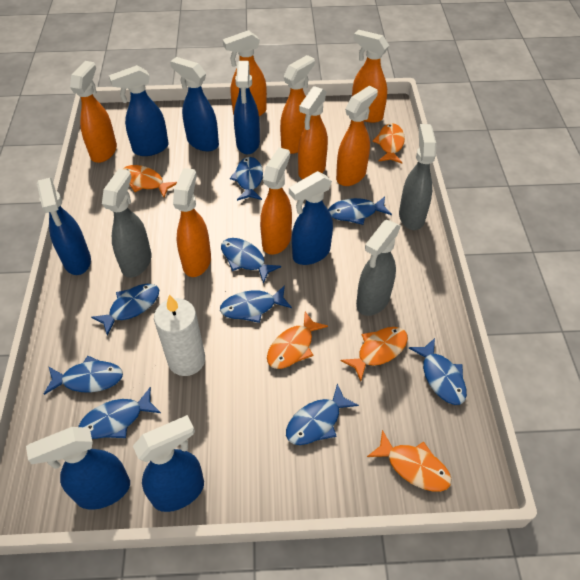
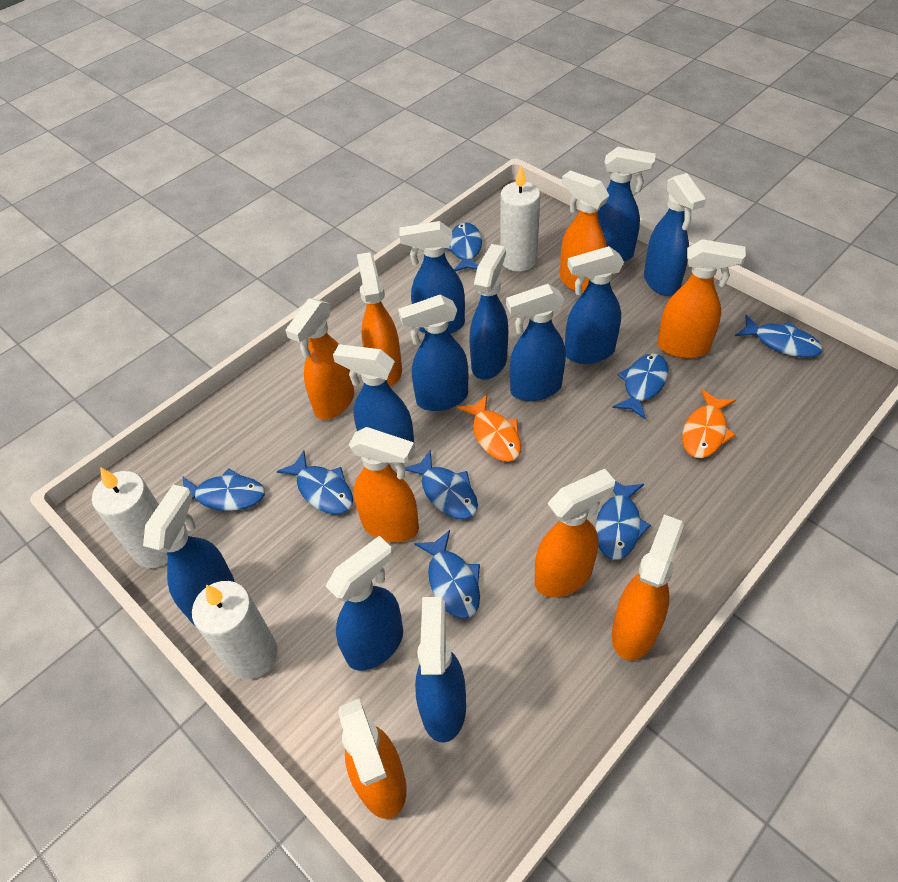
blue fish: 9 -> 8
blue spray bottle: 7 -> 11
grey spray bottle: 3 -> 0
orange fish: 5 -> 2
white candle: 1 -> 3

